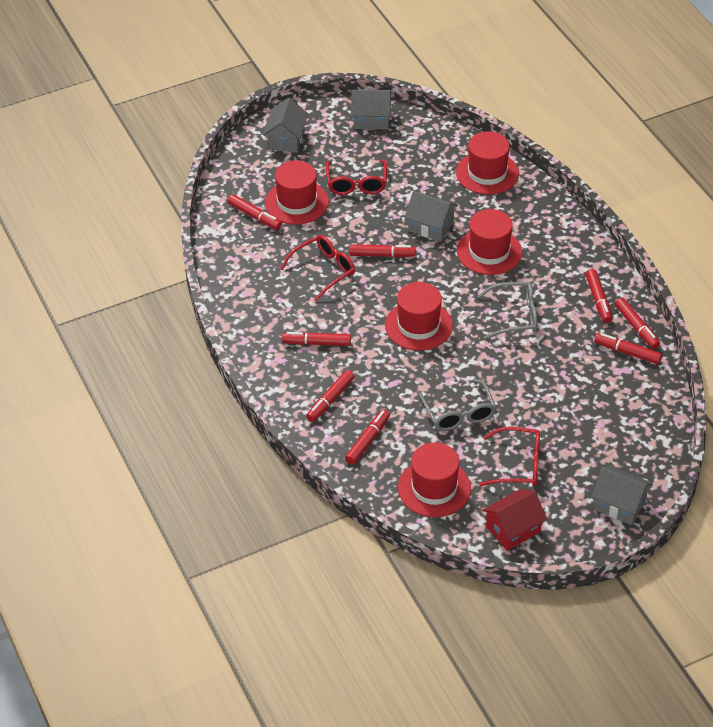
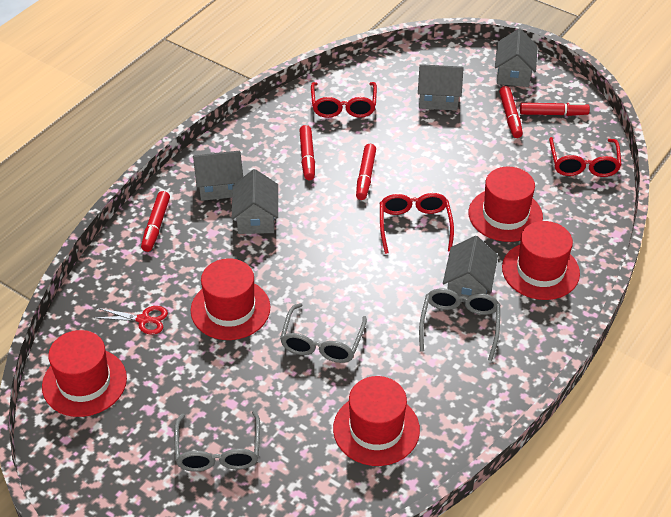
grey glasses: 2 -> 3
grey house: 4 -> 5
red house: 1 -> 0
red marker: 8 -> 5
red scissors: 0 -> 1

